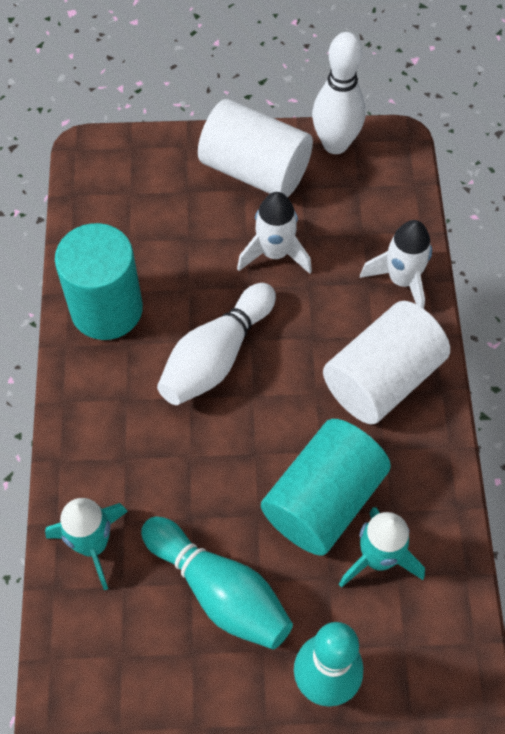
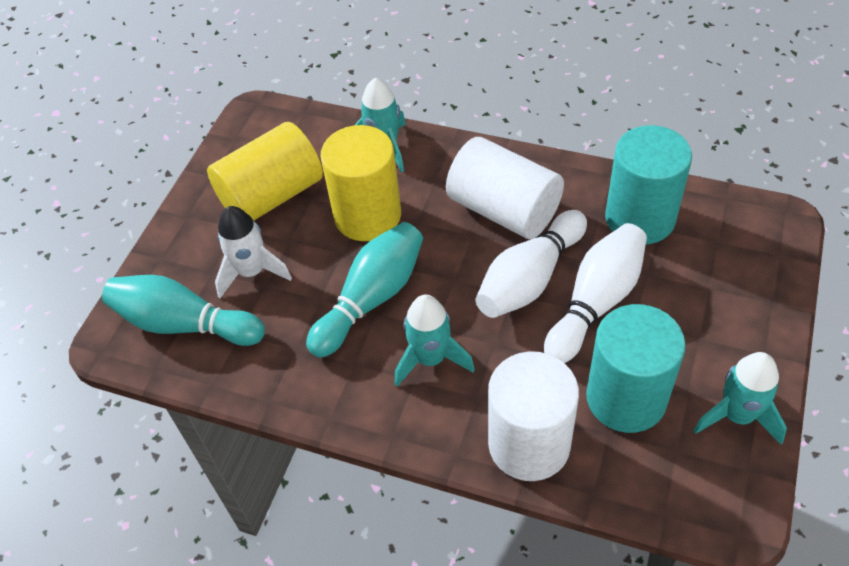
turquoise rocket: 2 -> 3
white rocket: 2 -> 1
yellow cylinder: 0 -> 2

